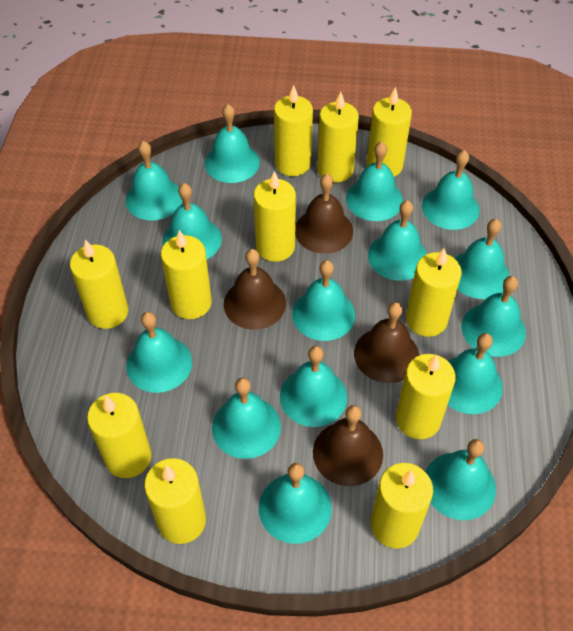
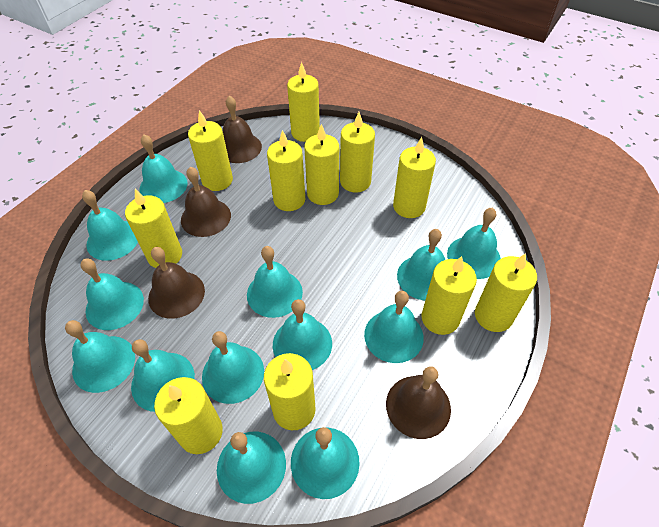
turquoise bell: 15 -> 13

